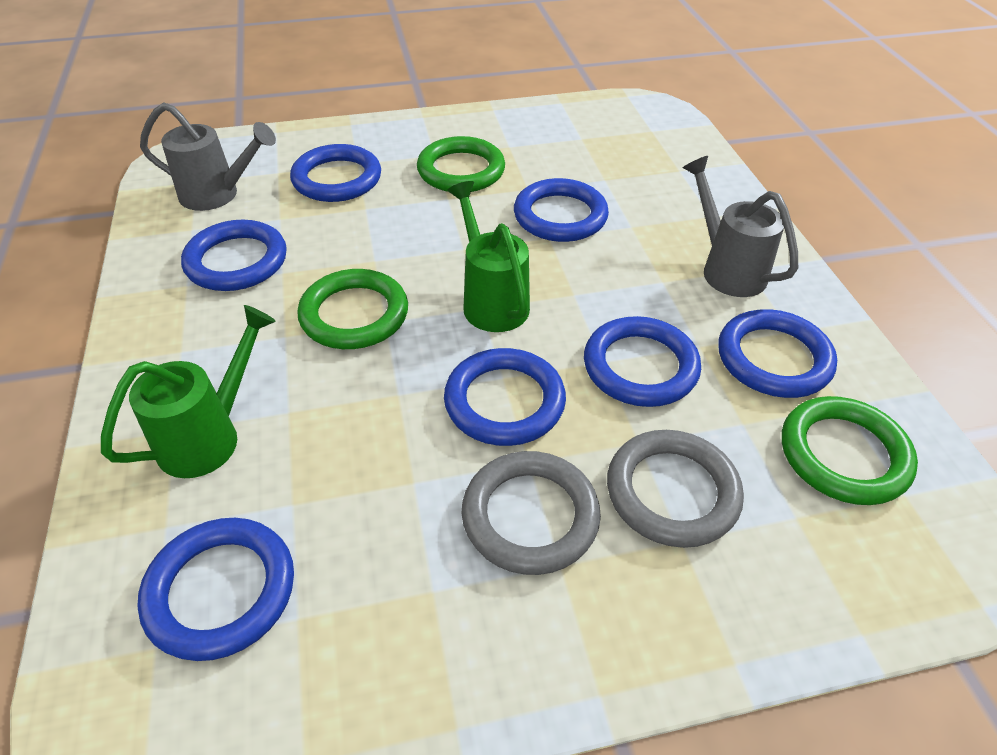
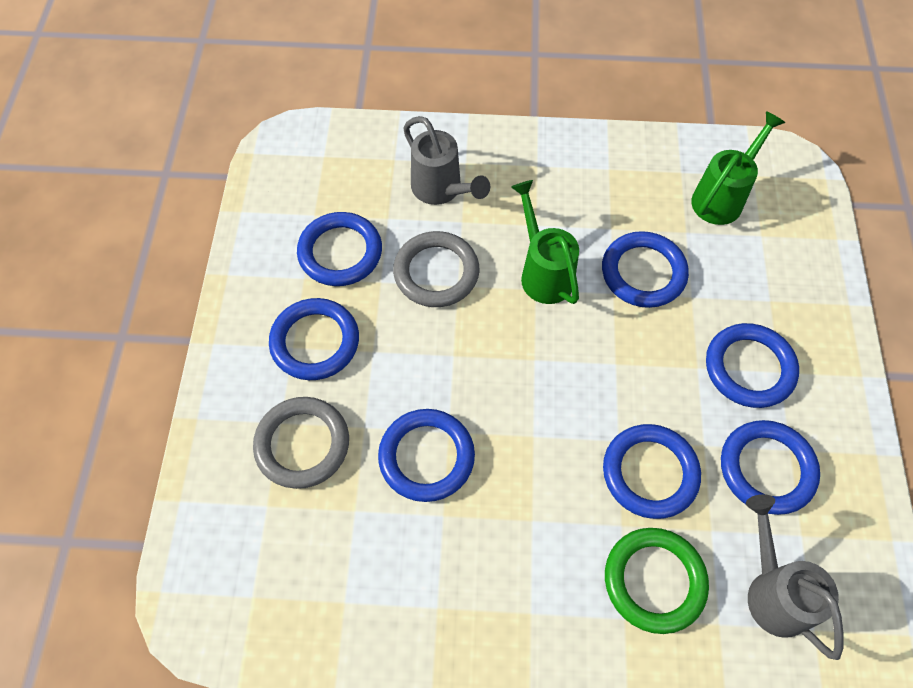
green ring: 3 -> 1

